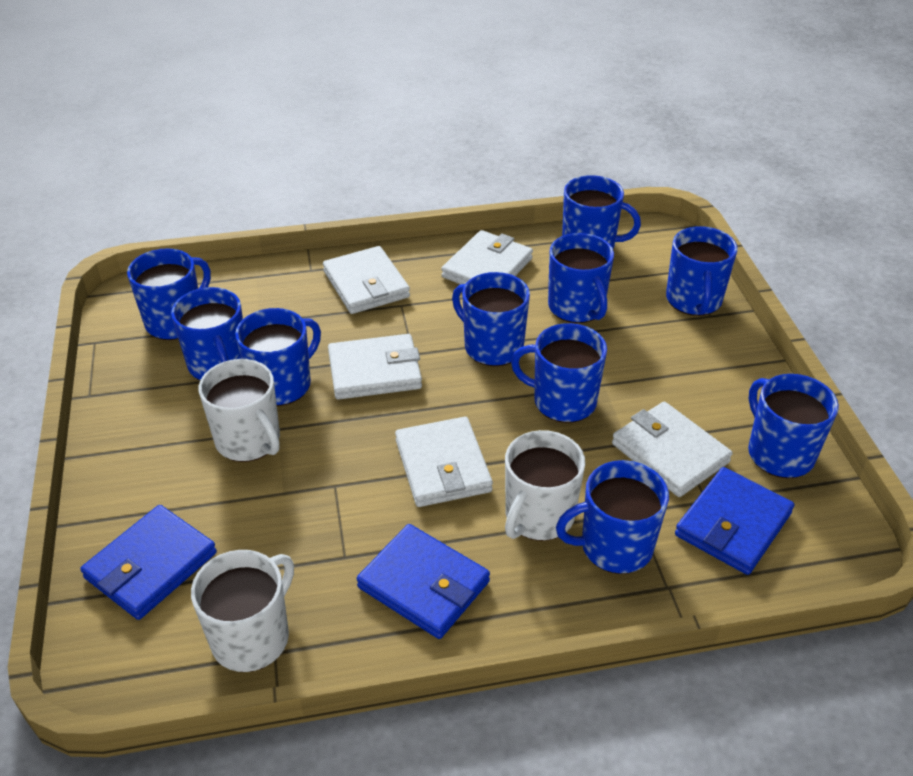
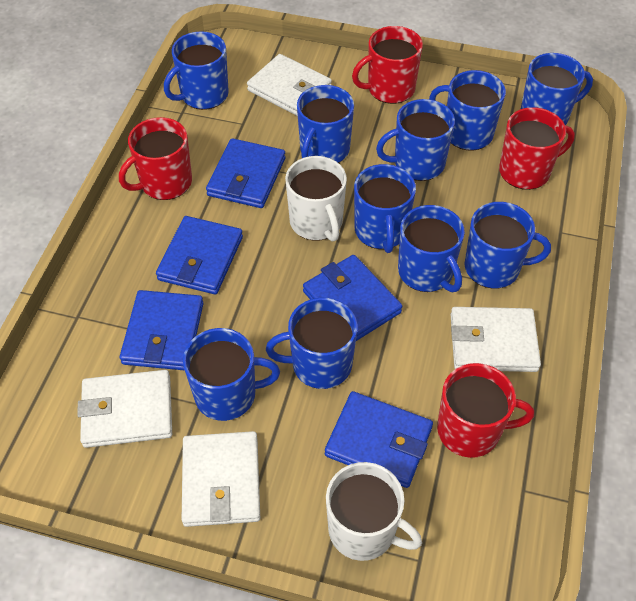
blue wallet: 3 -> 5
red mug: 0 -> 4
white mug: 3 -> 2
white wallet: 5 -> 4

